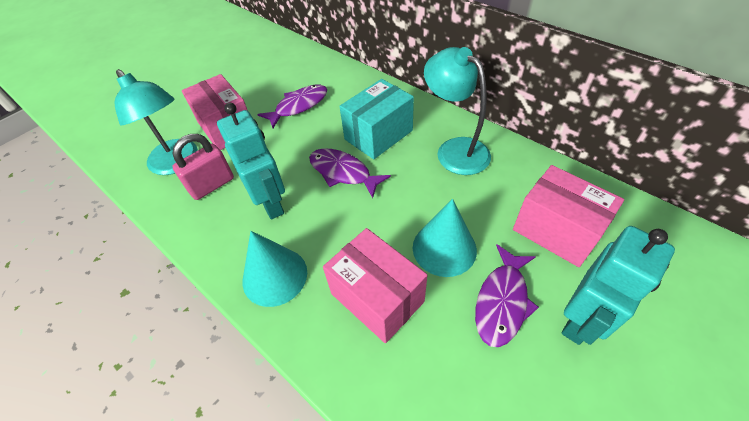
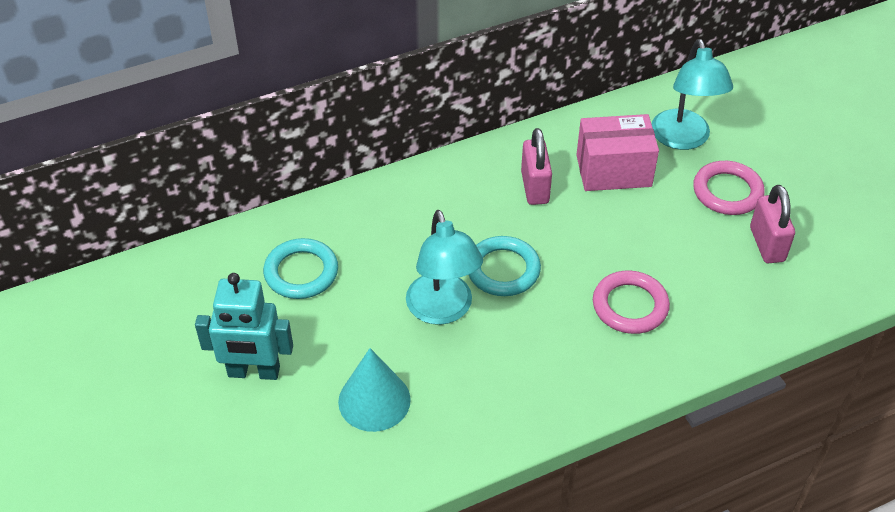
pink box: 3 -> 1
pink padlock: 1 -> 2
pink ring: 0 -> 2
purple fish: 3 -> 0
turquoise box: 1 -> 0
turquoise cone: 2 -> 1
turquoise ring: 0 -> 2
turquoise robot: 2 -> 1

